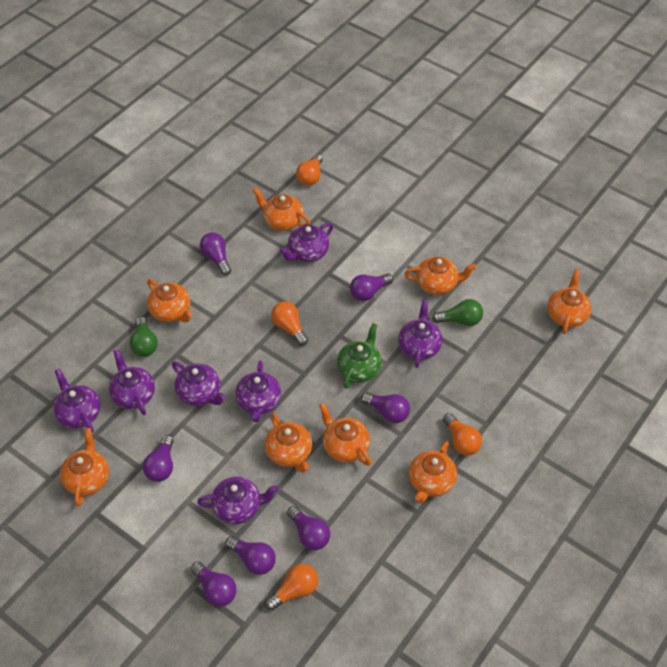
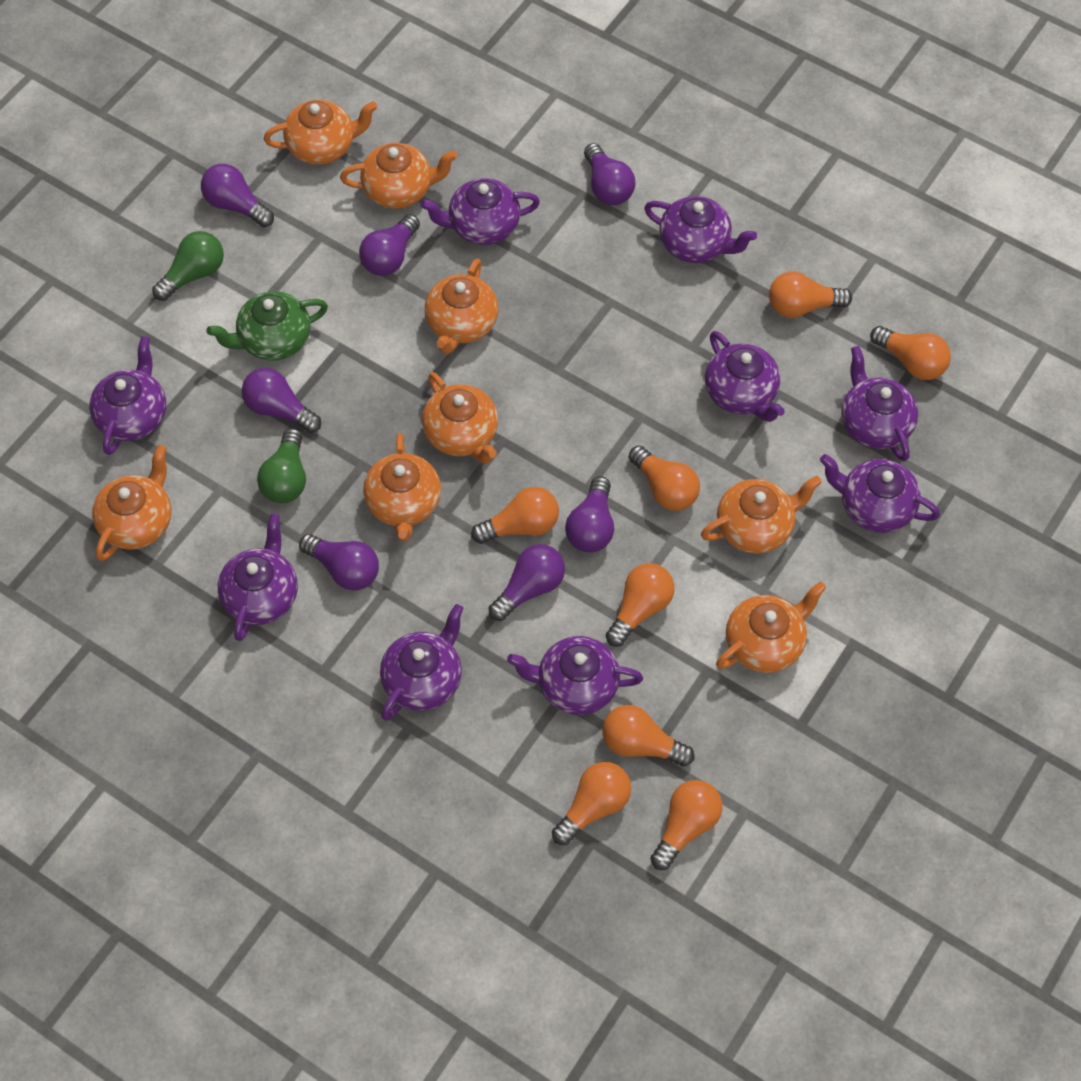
orange light bulb: 4 -> 8
purple teapot: 7 -> 9

